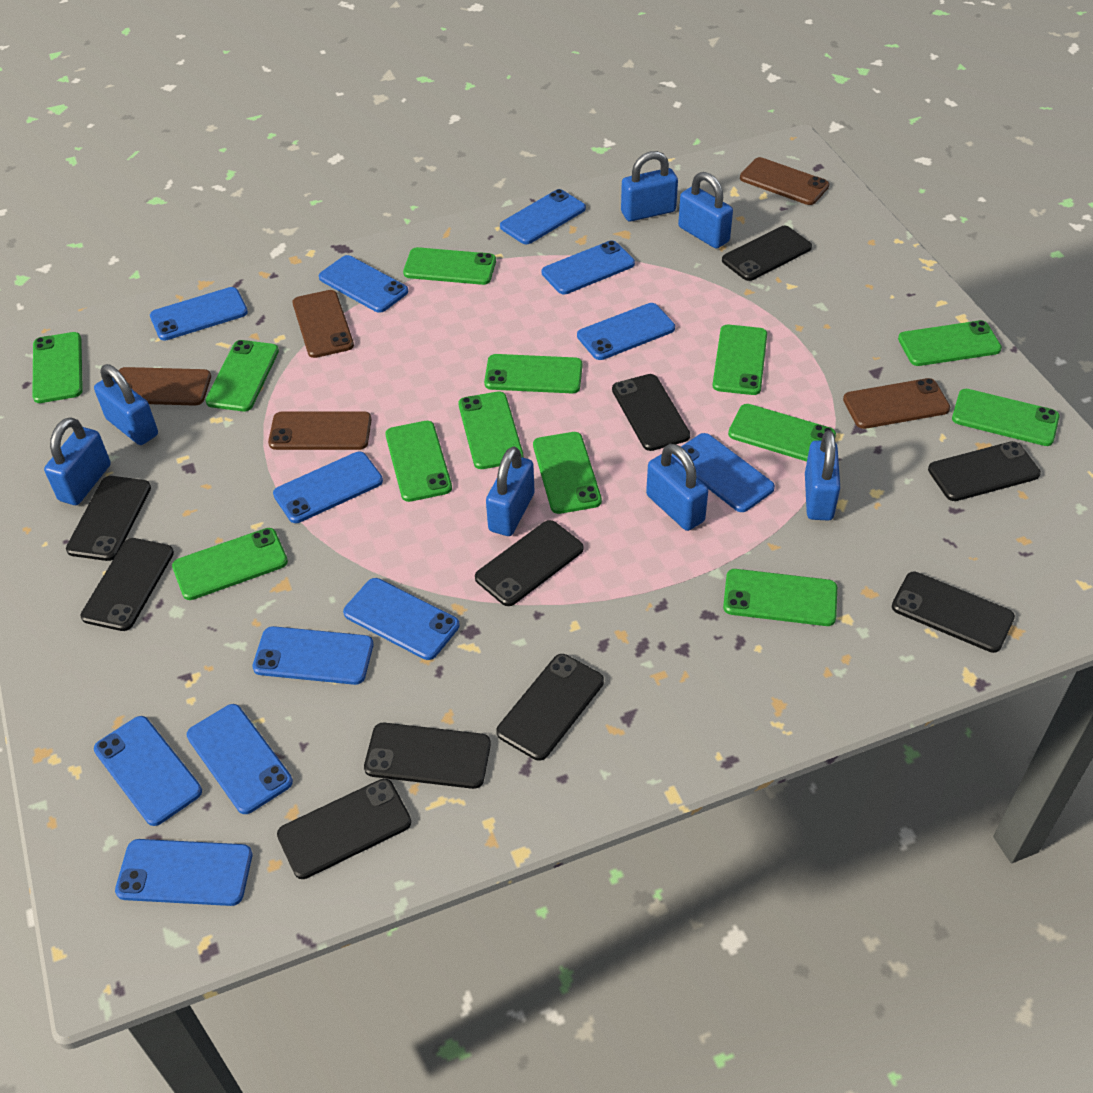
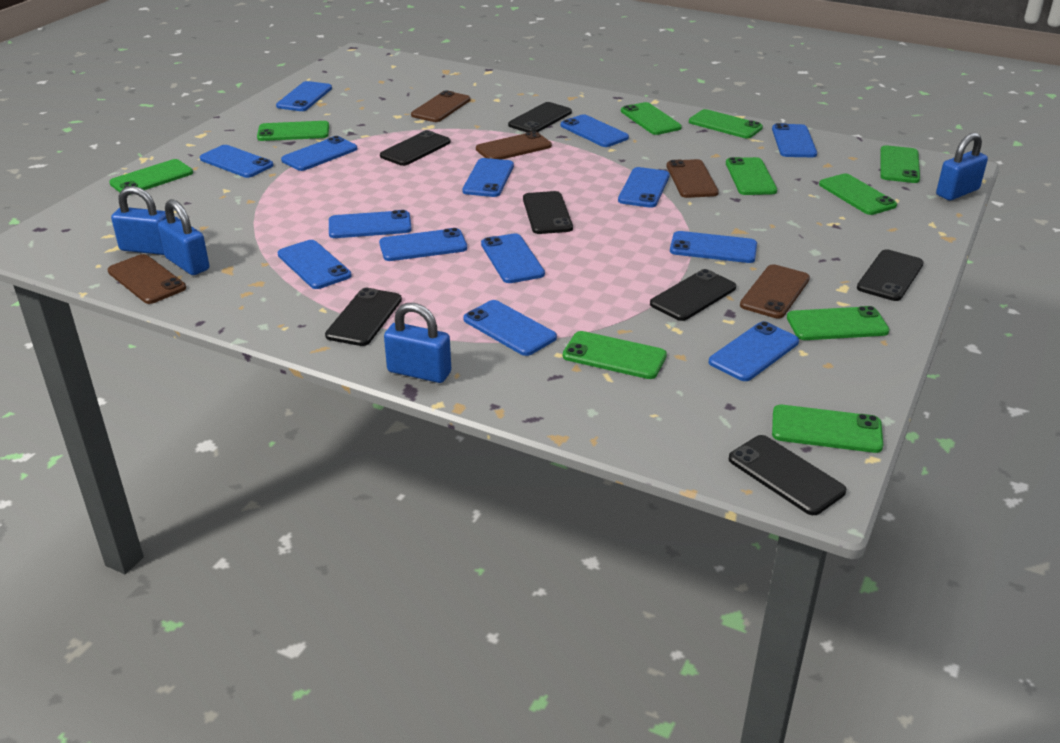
black phone: 10 -> 7
blue padlock: 7 -> 4
blue phone: 12 -> 14
green phone: 13 -> 10

